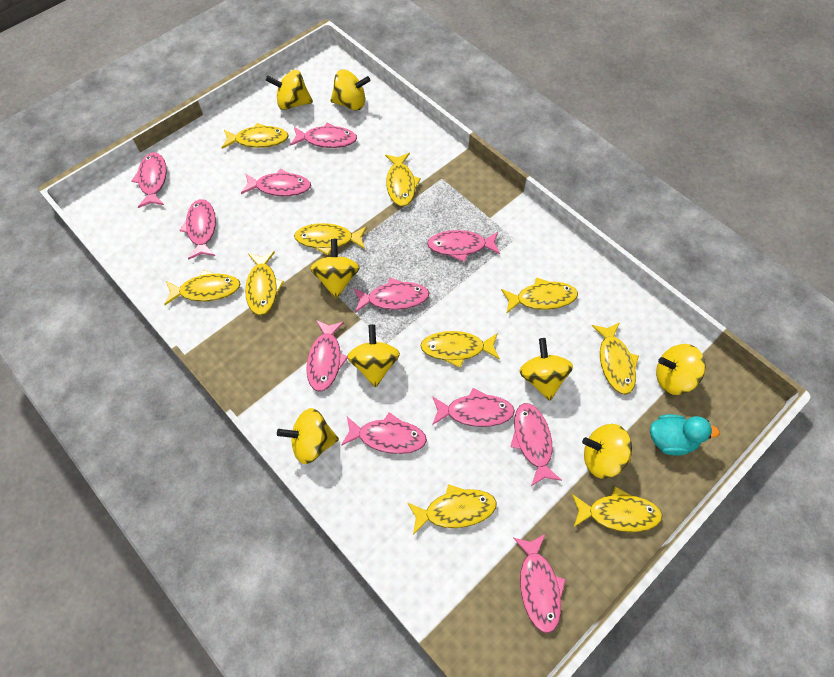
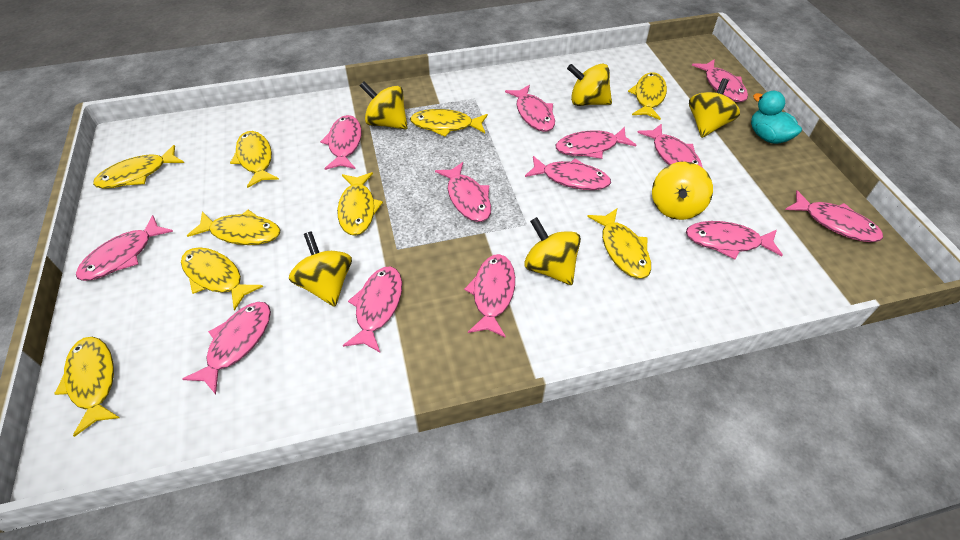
pink fish: 11 -> 13
yellow fish: 10 -> 9
yellow spinning top: 8 -> 6

